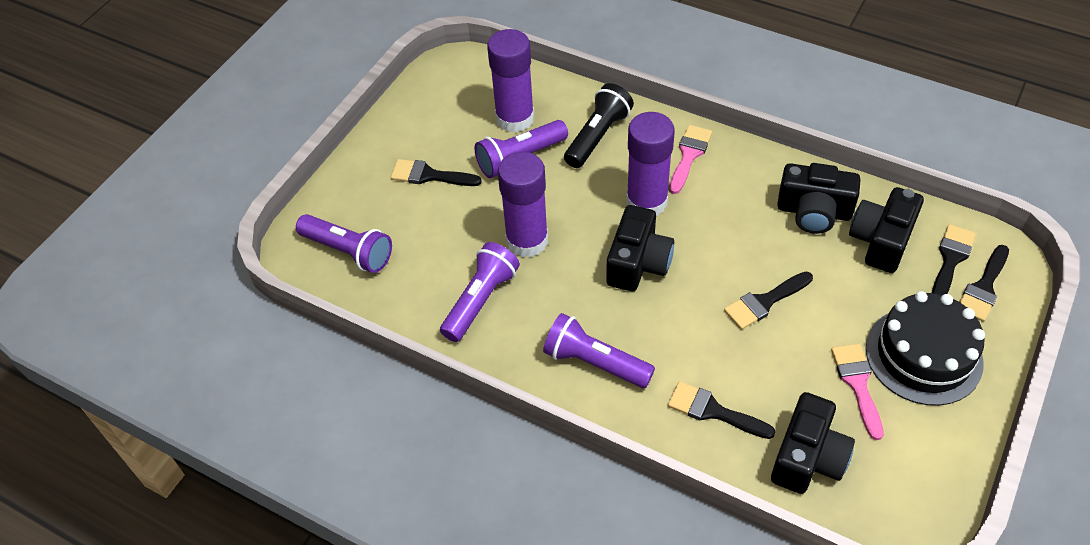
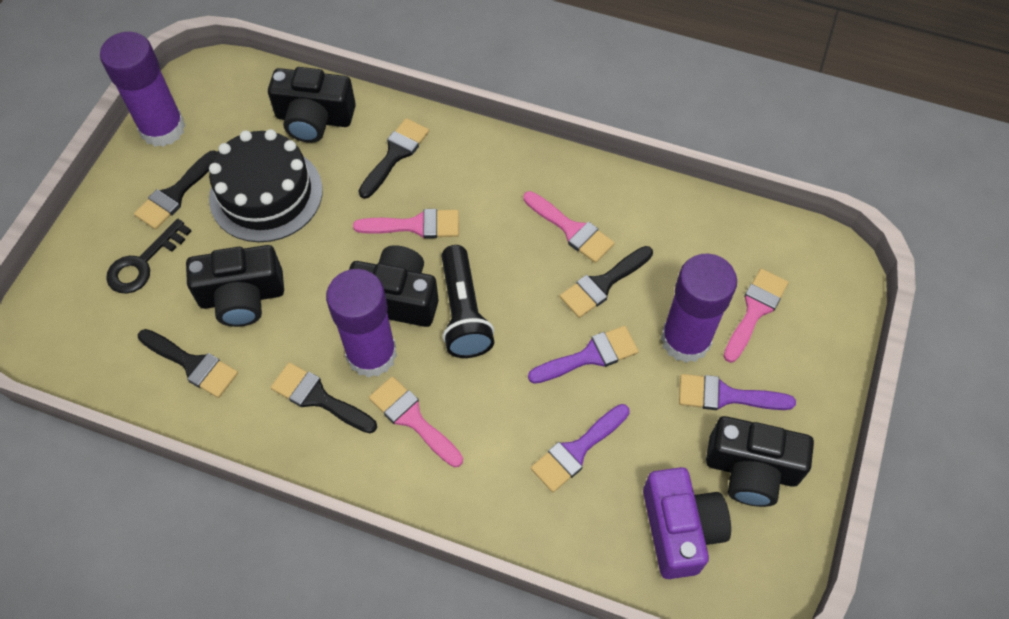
black key: 0 -> 1
pink brush: 2 -> 4
purple brush: 0 -> 3
purple camera: 0 -> 1
purple flashlight: 4 -> 0

